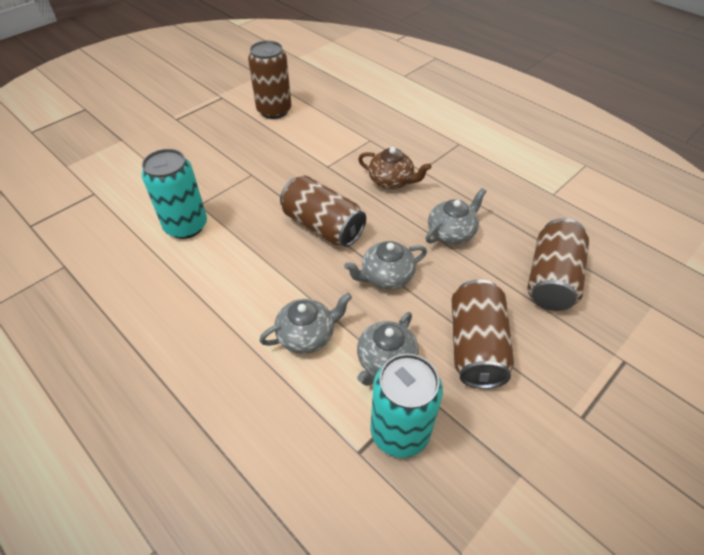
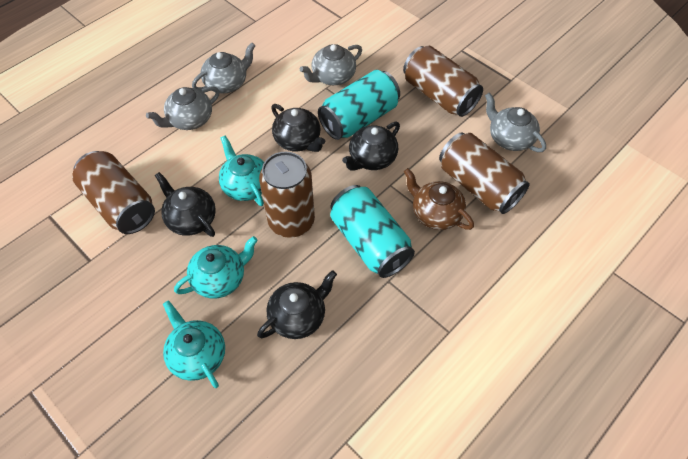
black teapot: 0 -> 4
turquoise teapot: 0 -> 3

